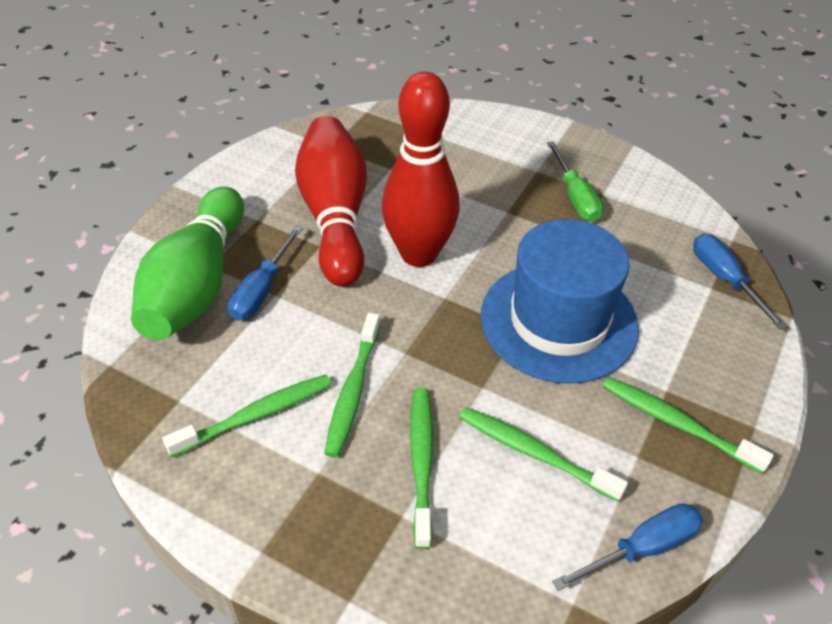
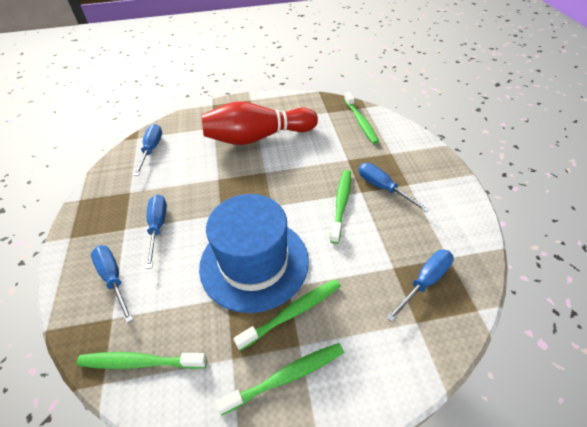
blue screwdriver: 3 -> 5
green bowling pin: 1 -> 0
green screwdriver: 1 -> 0
red bowling pin: 2 -> 1

